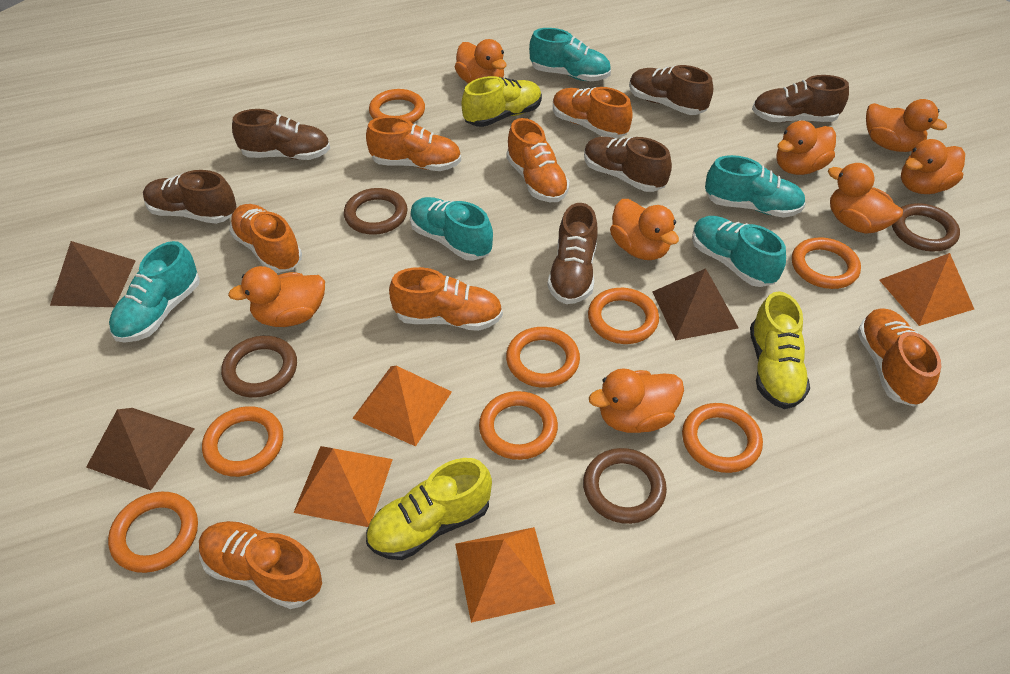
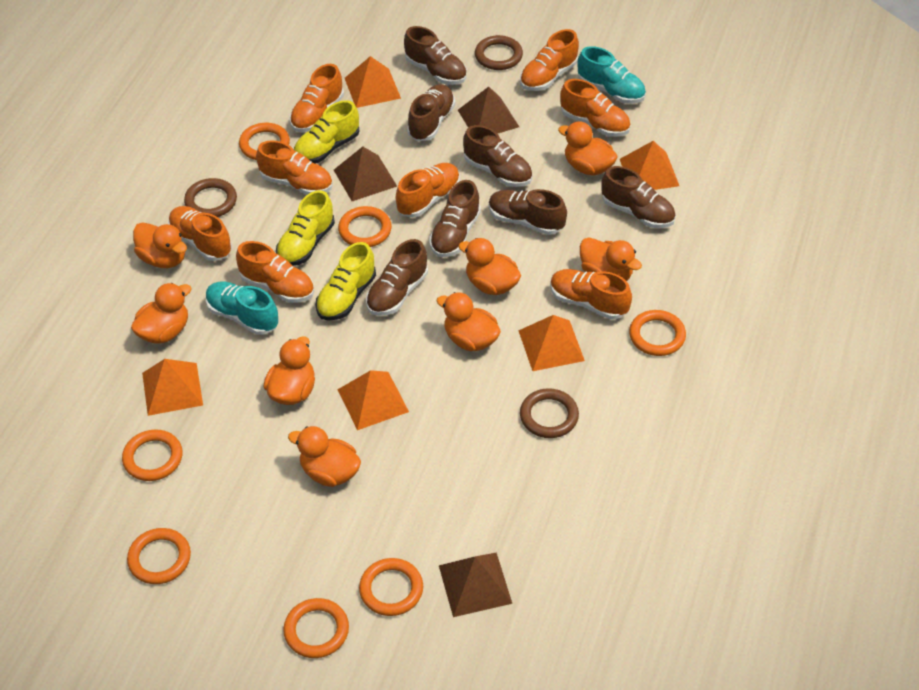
brown ring: 4 -> 3
brown shoe: 6 -> 7
orange pyramid: 4 -> 5
orange ring: 8 -> 7
orange shoe: 7 -> 8
turquoise shoe: 5 -> 2

